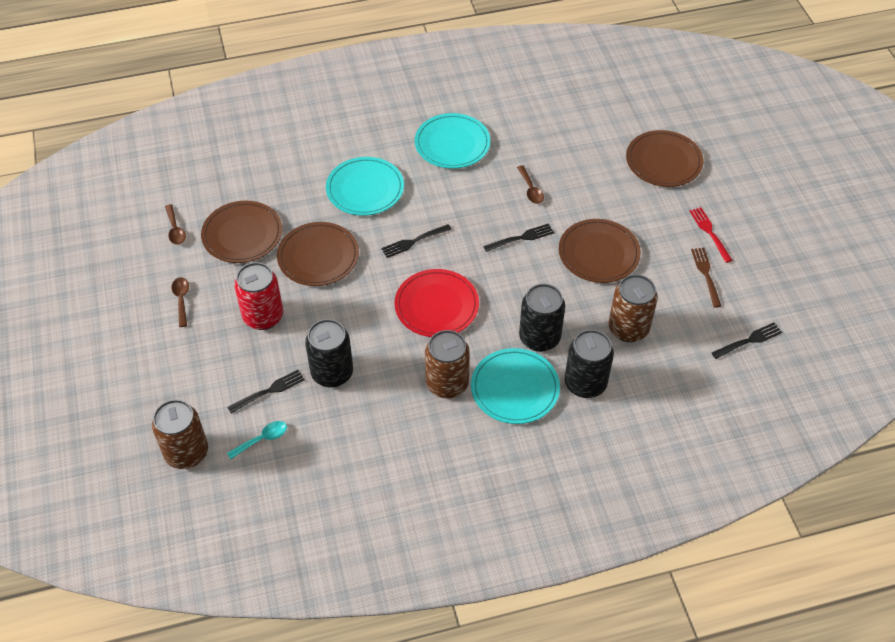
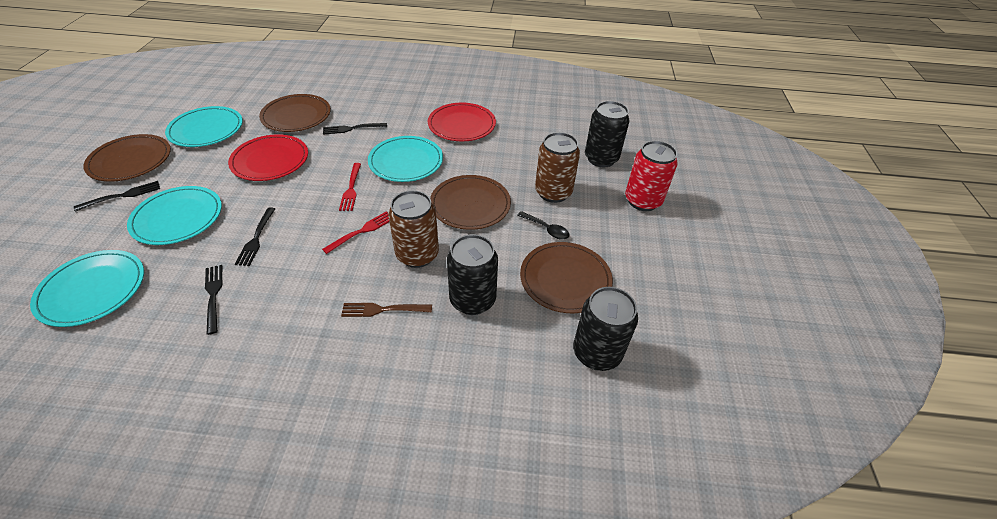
black spoon: 0 -> 1
brown can: 3 -> 2
brown spoon: 3 -> 0
red fork: 1 -> 2
red plate: 1 -> 2
turquoise plate: 3 -> 4
turquoise spoon: 1 -> 0

